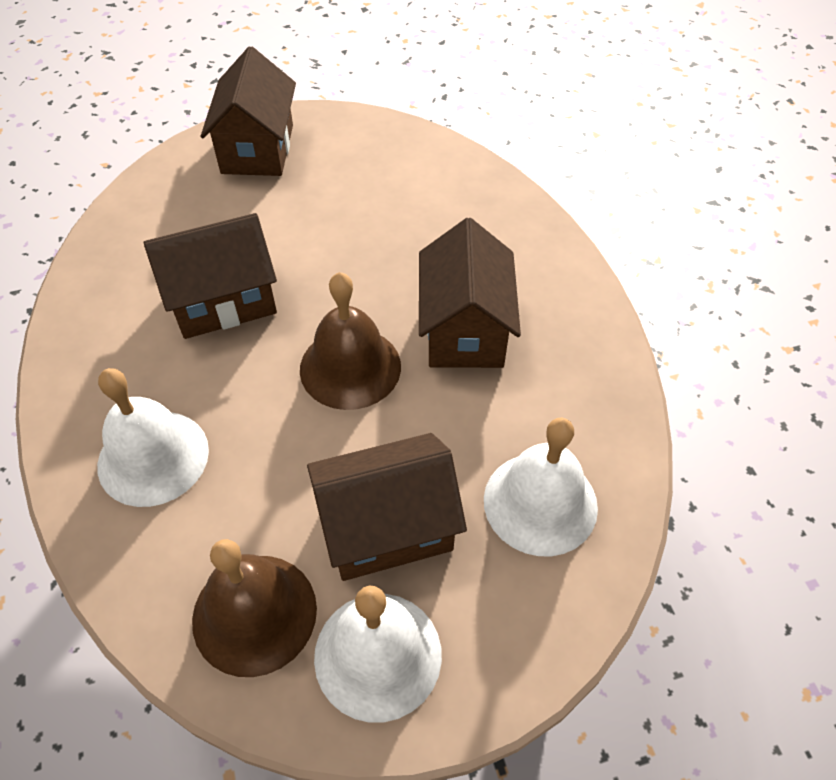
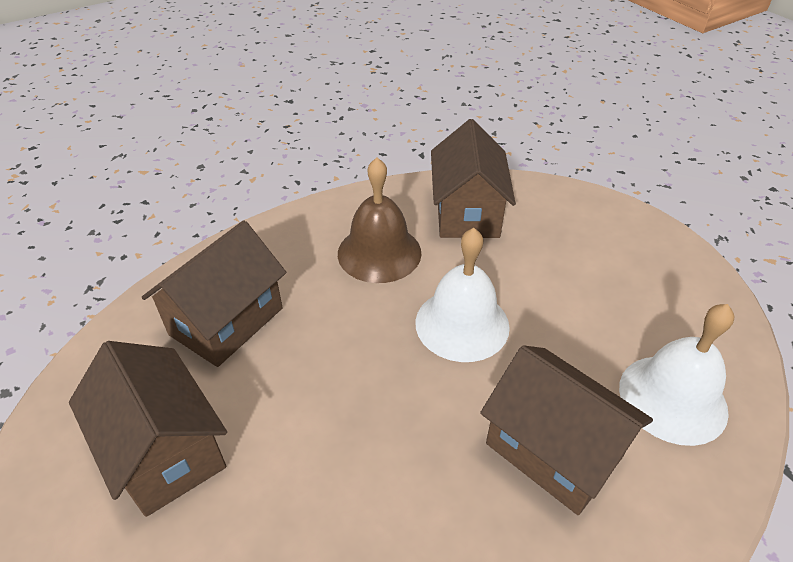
brown bell: 2 -> 1
white bell: 3 -> 2

